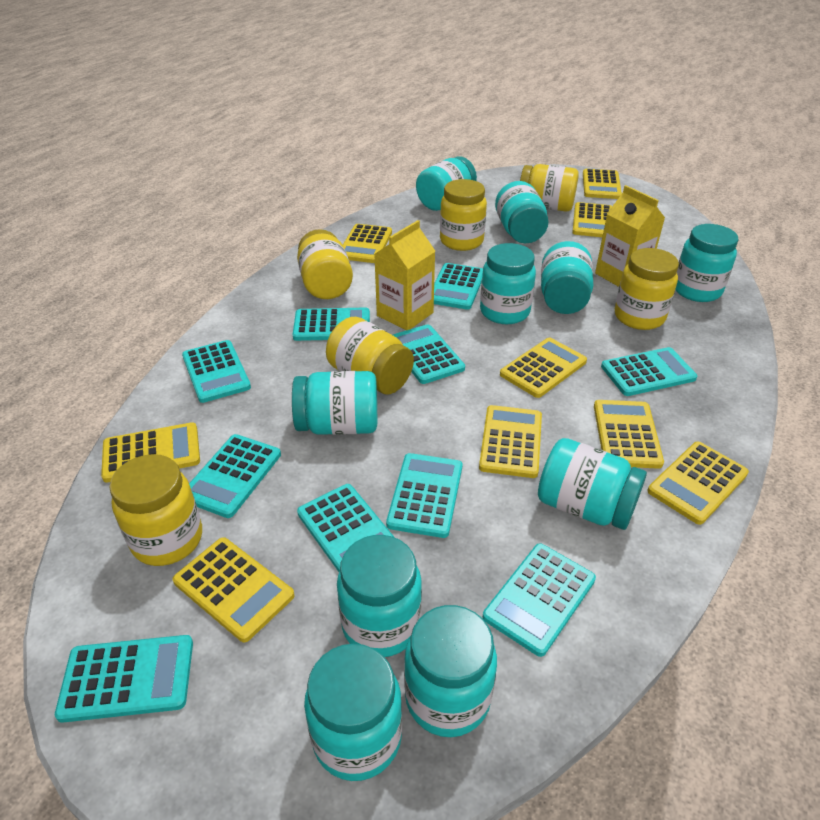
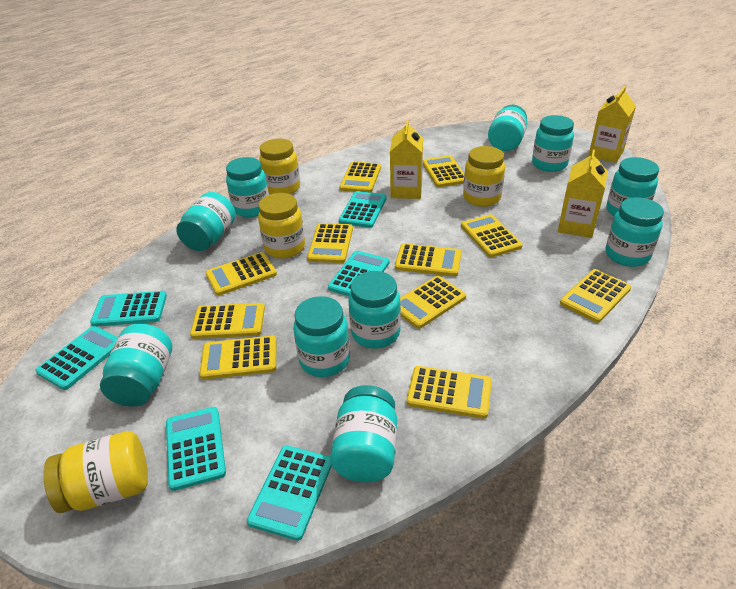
turquoise calculator: 10 -> 6
yellow calculator: 9 -> 11
yellow carton: 2 -> 3
yellow jar: 6 -> 4

